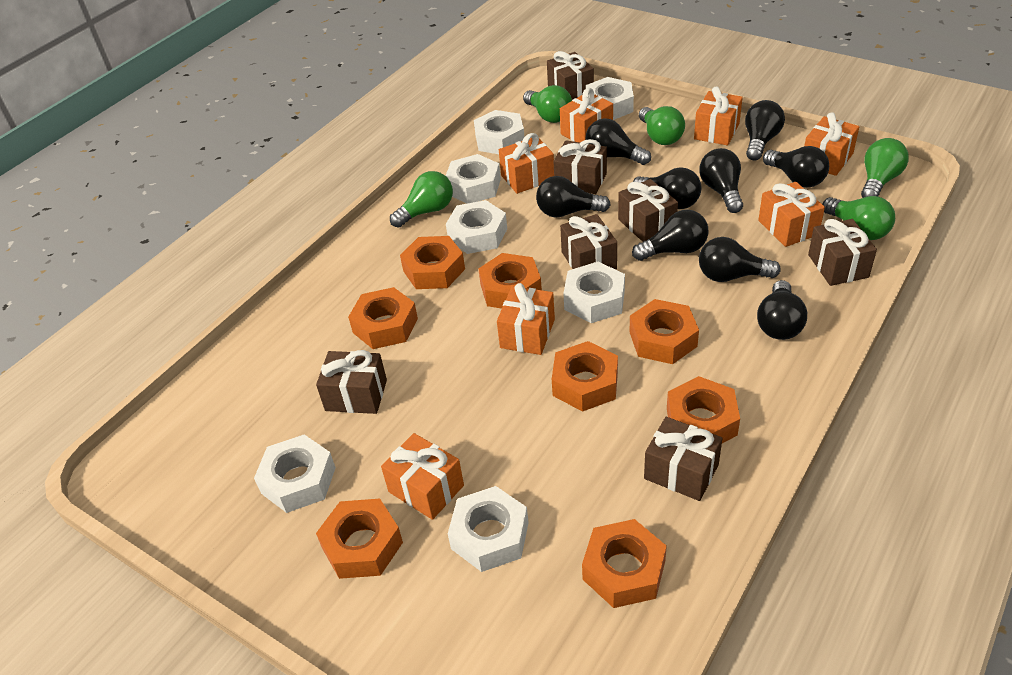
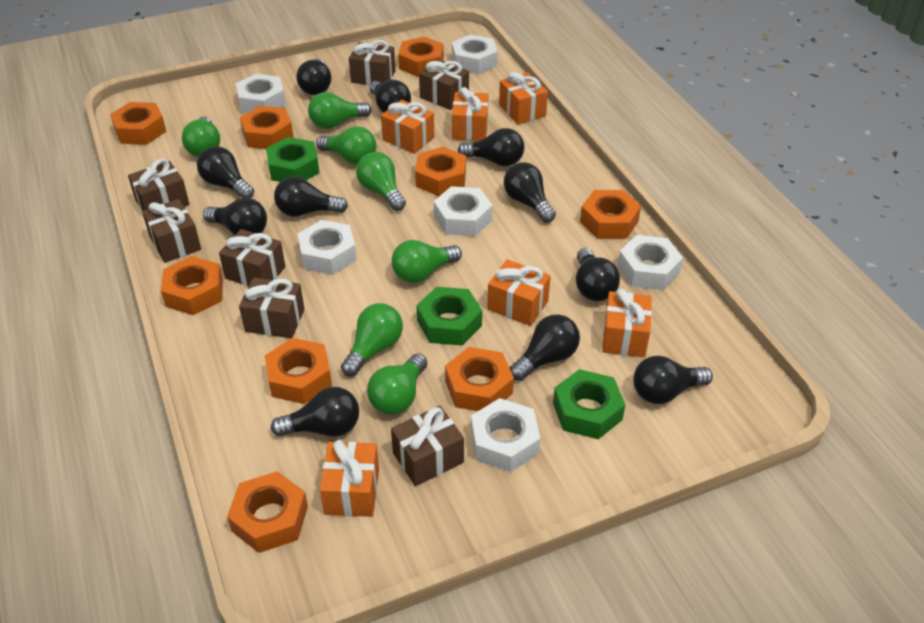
black light bulb: 9 -> 11
green light bulb: 5 -> 7
green nut: 0 -> 3
orange gift: 7 -> 6
orange nut: 8 -> 9
white nut: 7 -> 6

